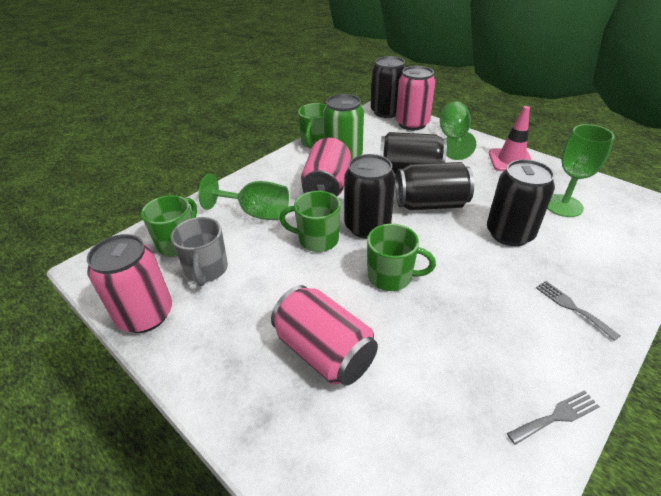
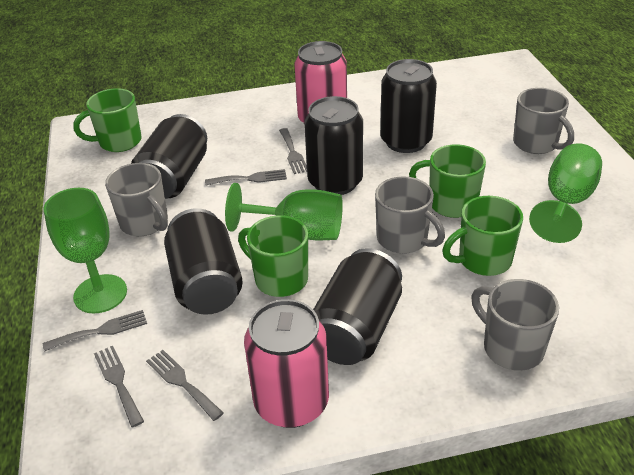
green can: 1 -> 0
grey fork: 2 -> 5
grey mug: 1 -> 4
pink can: 4 -> 2
pink traffic cone: 1 -> 0

